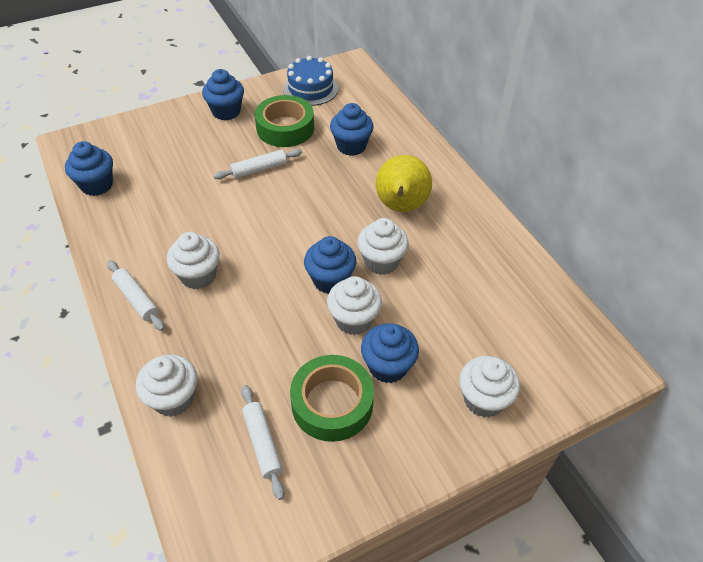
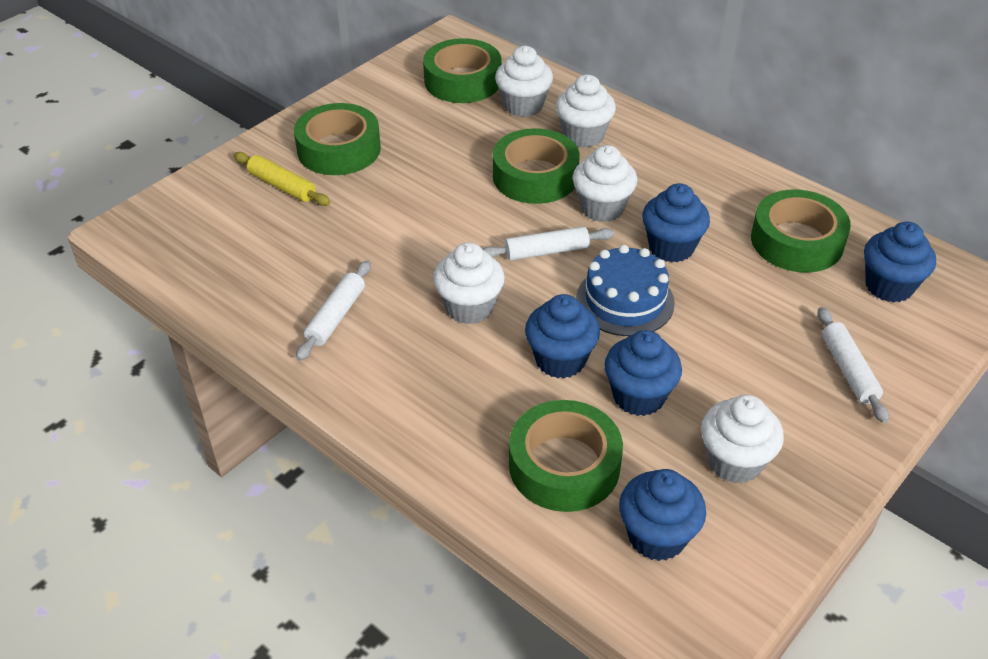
green tape: 2 -> 5
yellow pear: 1 -> 0
yellow rolling pin: 0 -> 1

